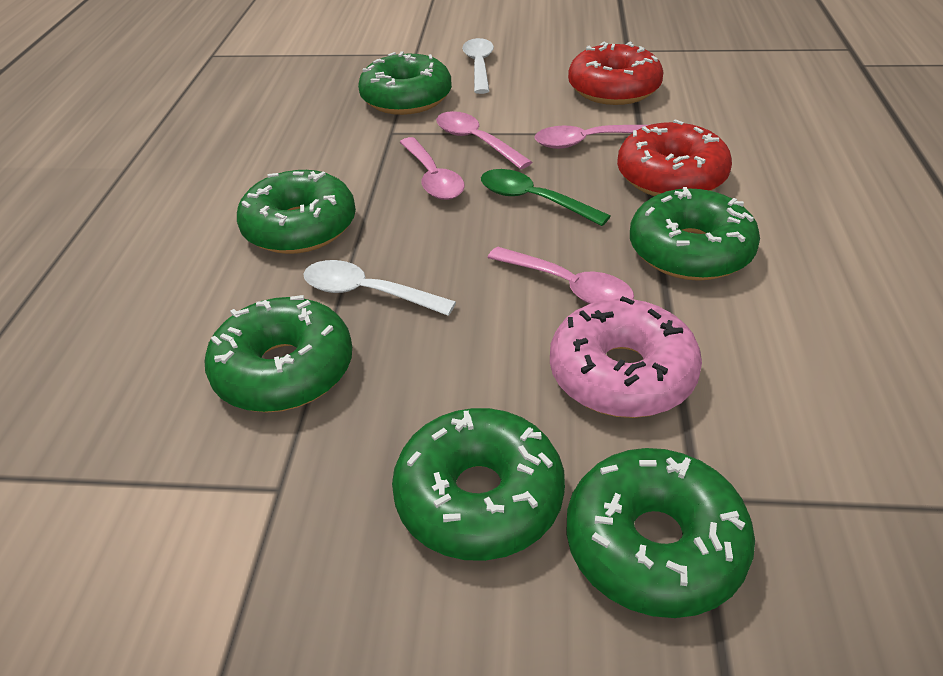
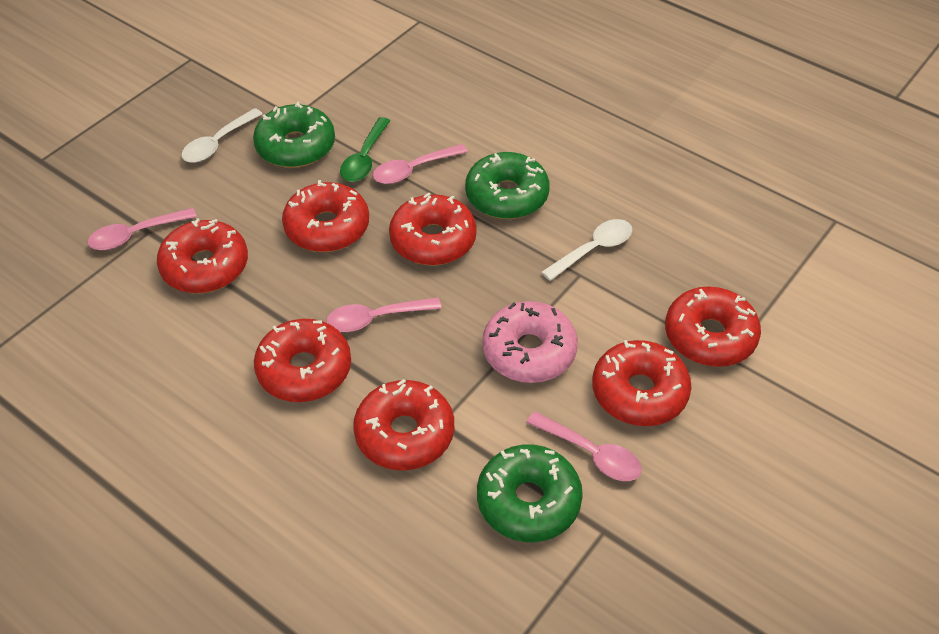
green donut: 6 -> 3
red donut: 2 -> 7

